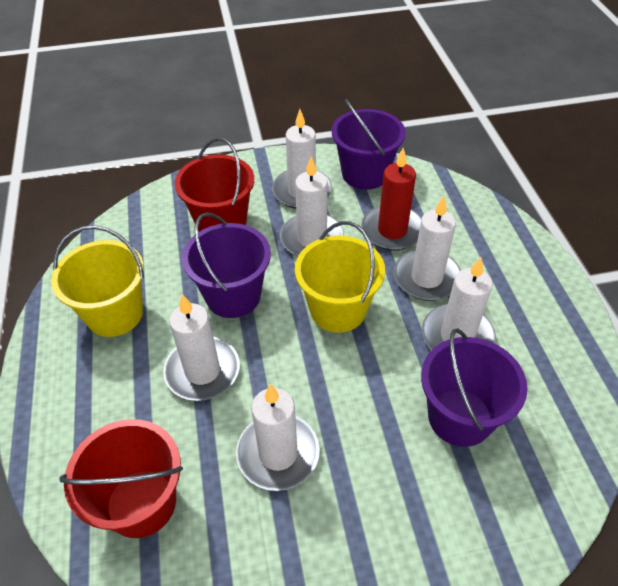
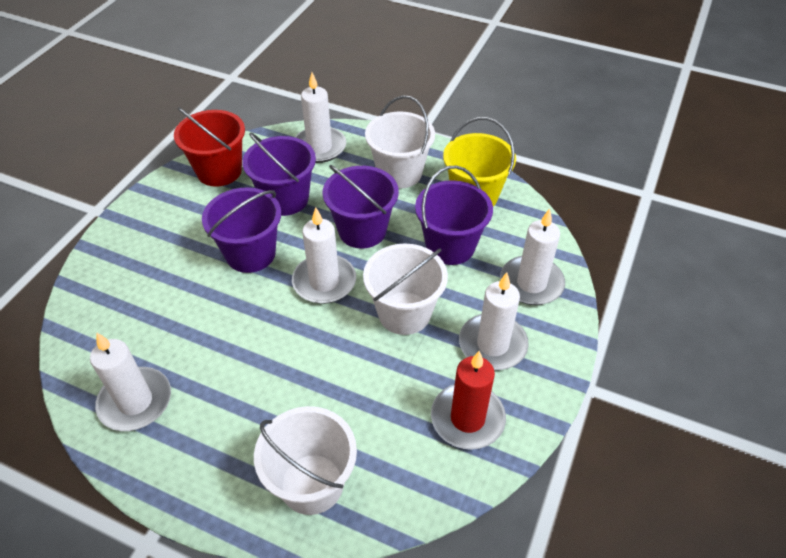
purple bucket: 3 -> 4
red bucket: 2 -> 1
white bucket: 0 -> 3
white candle: 6 -> 5
yellow bucket: 2 -> 1

